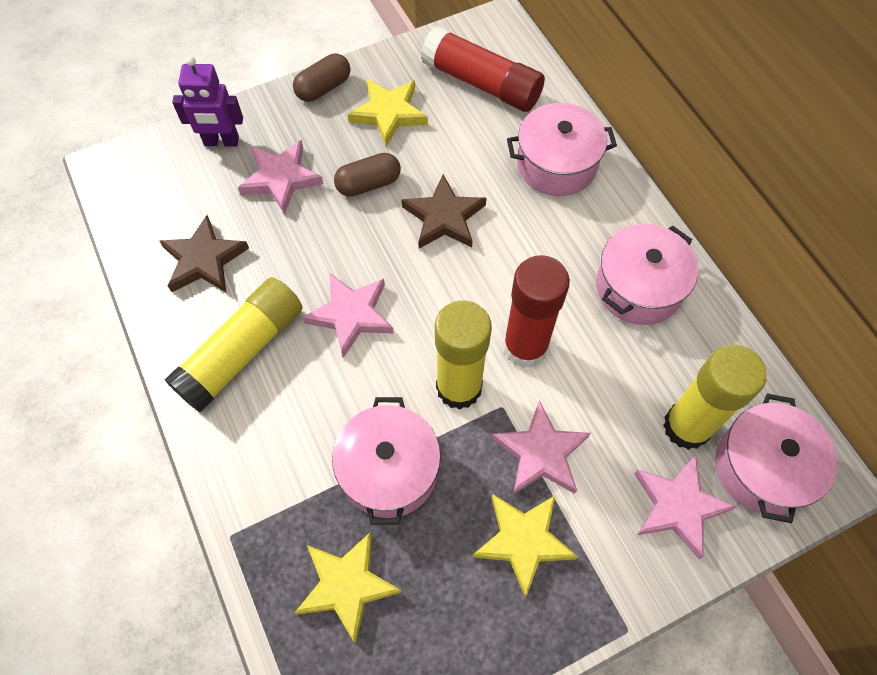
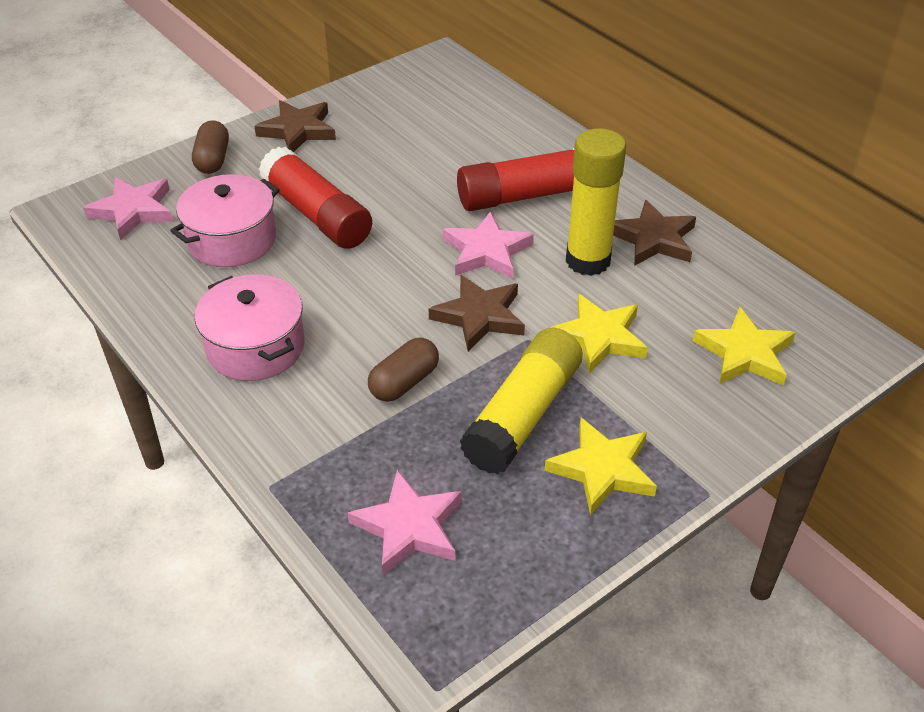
brown star: 2 -> 3
pink pot: 4 -> 2
pink star: 4 -> 3
purple robot: 1 -> 0
yellow glue stick: 3 -> 2

